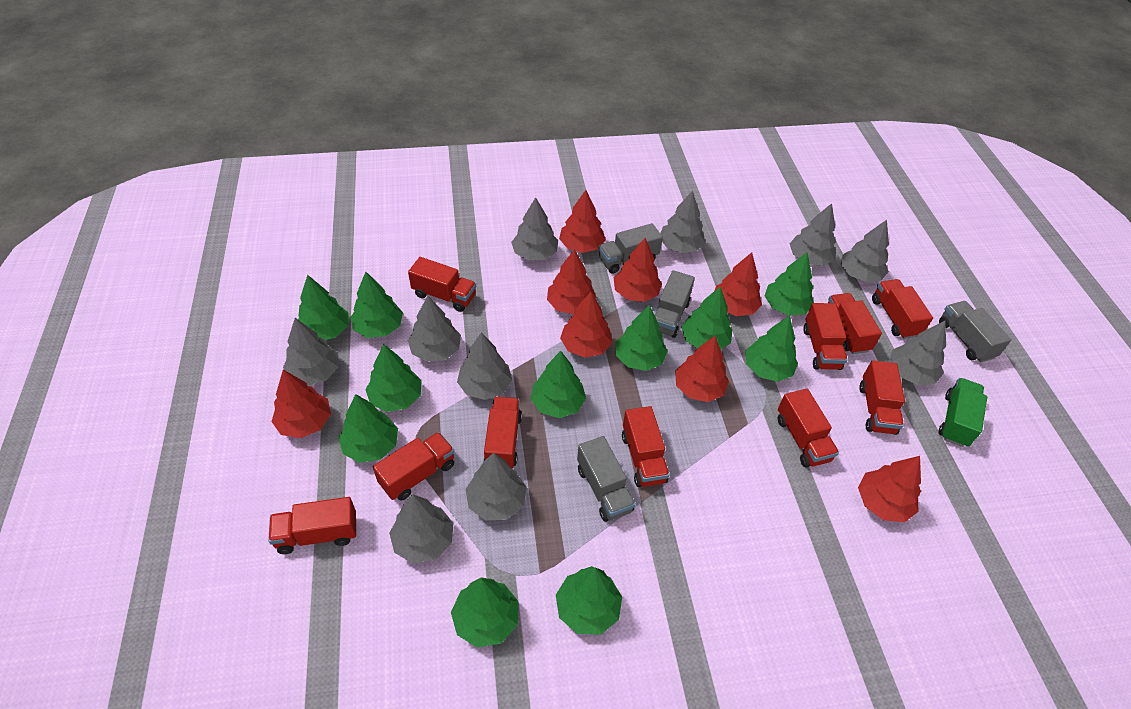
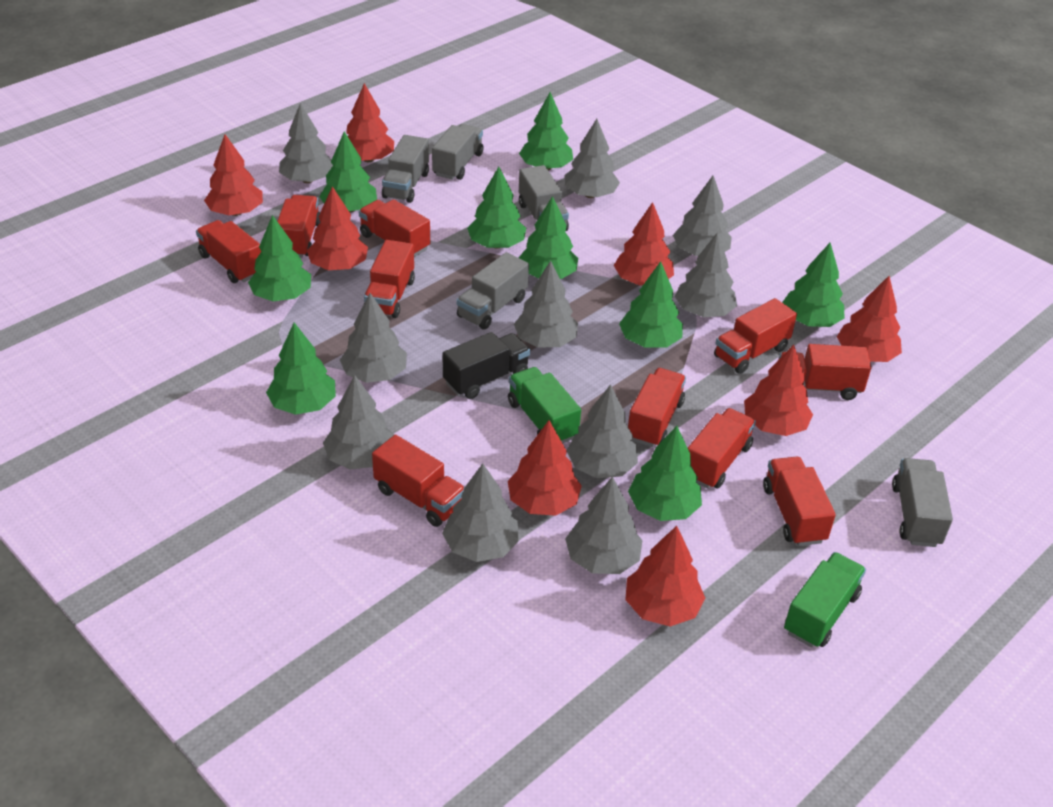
black truck: 0 -> 1
green tree: 11 -> 9
green truck: 1 -> 2
grey truck: 4 -> 5

